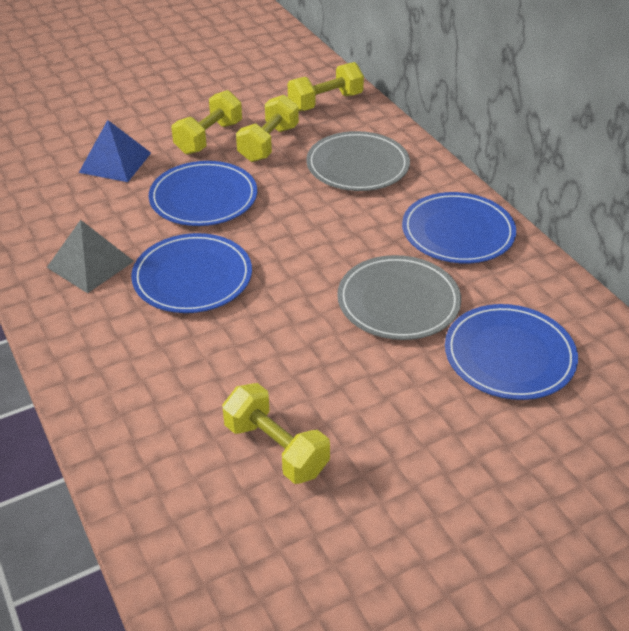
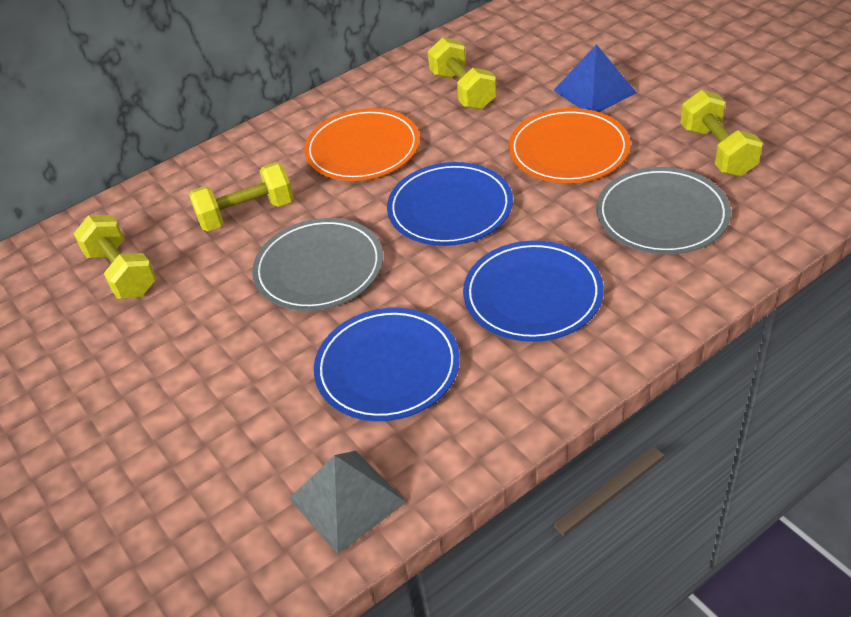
blue plate: 4 -> 3
orange plate: 0 -> 2

